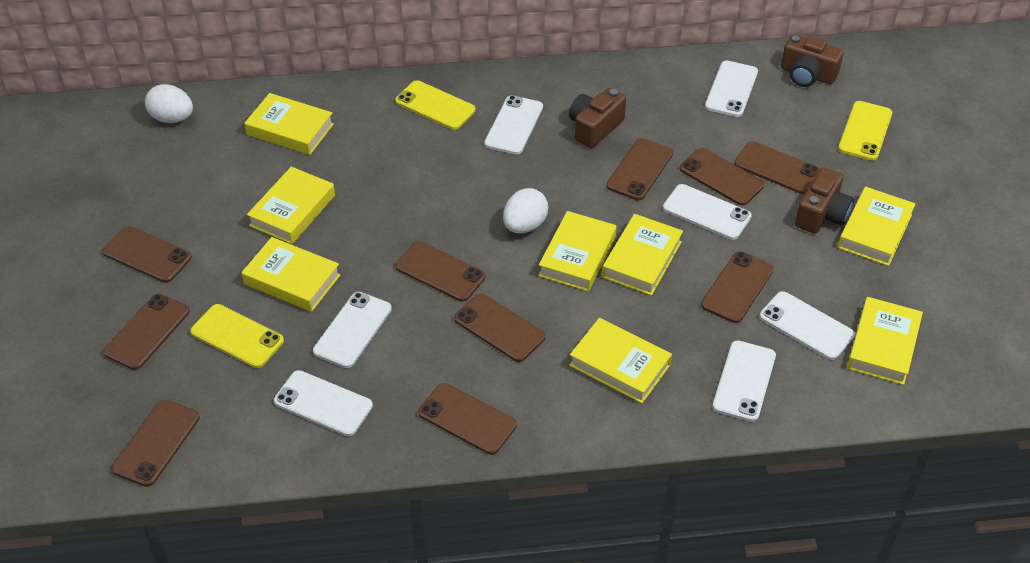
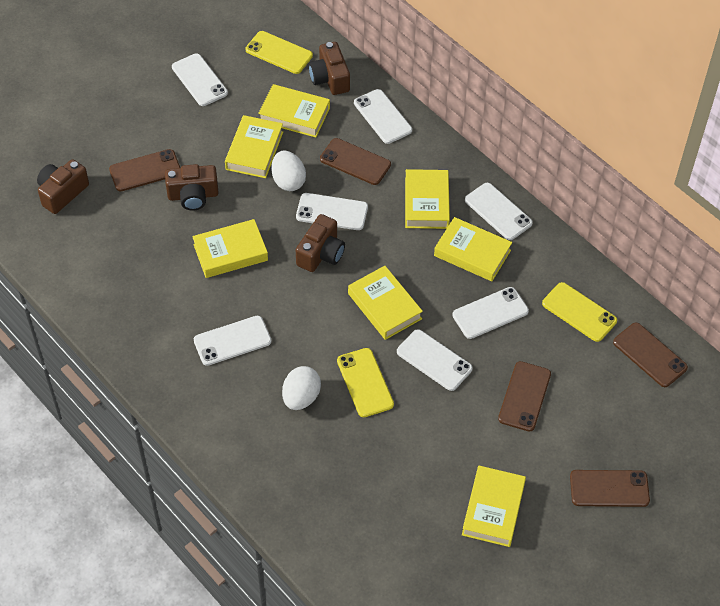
brown camera: 3 -> 4
brown phone: 10 -> 5
yellow book: 8 -> 7

